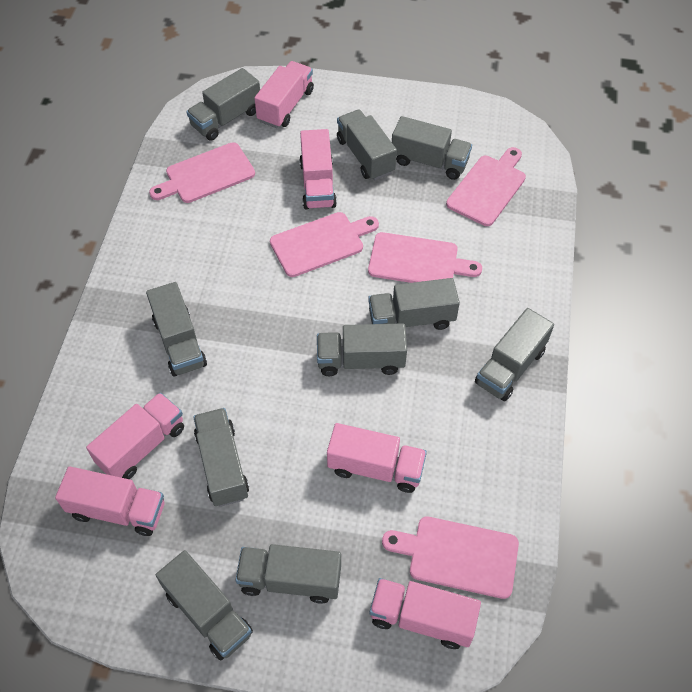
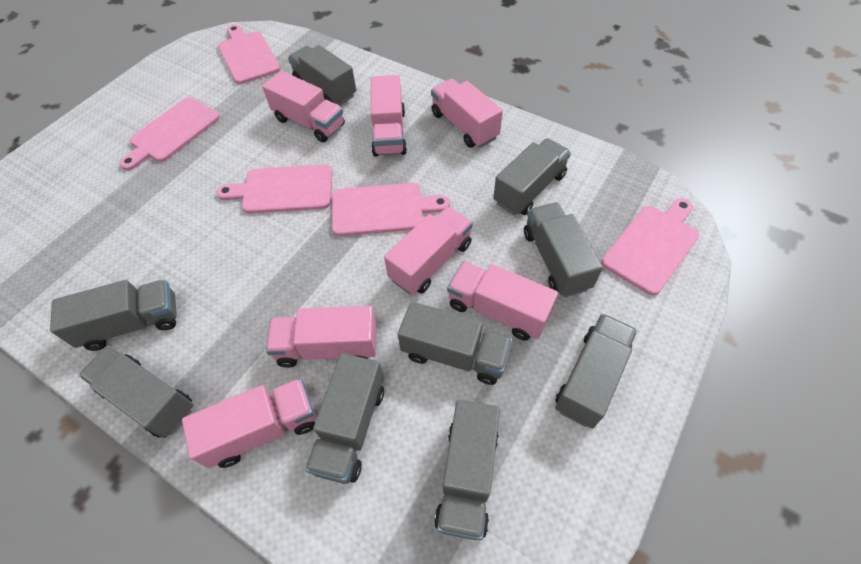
grey truck: 10 -> 9
pink truck: 6 -> 7

